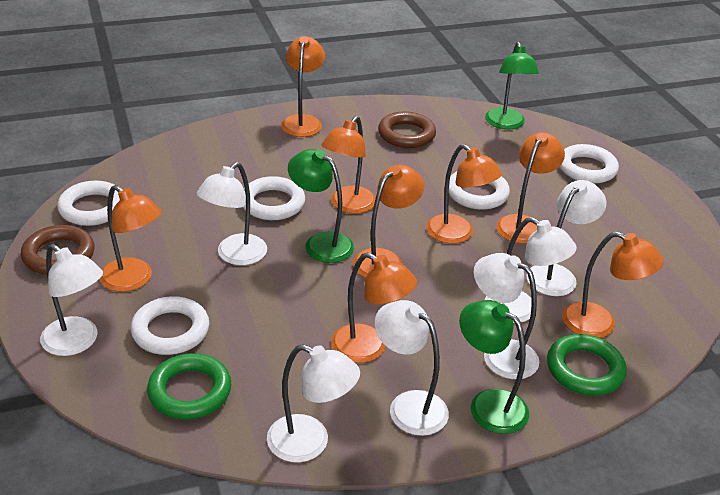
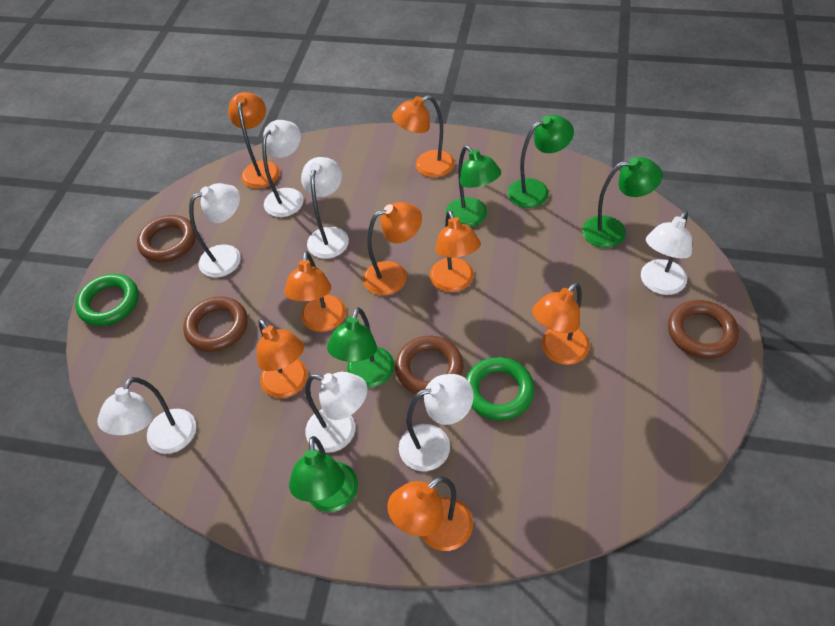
brown ring: 2 -> 4
green lamp: 3 -> 5
white ring: 5 -> 0

